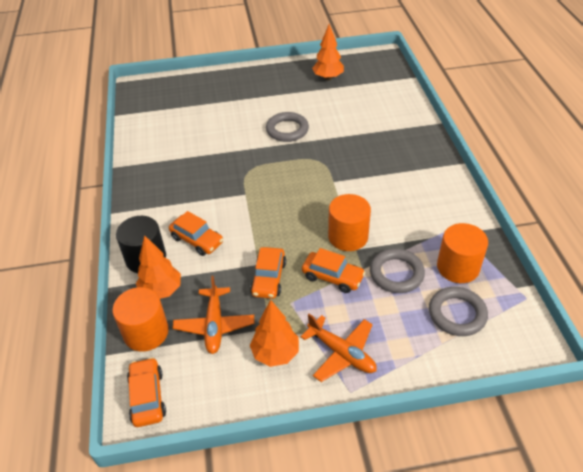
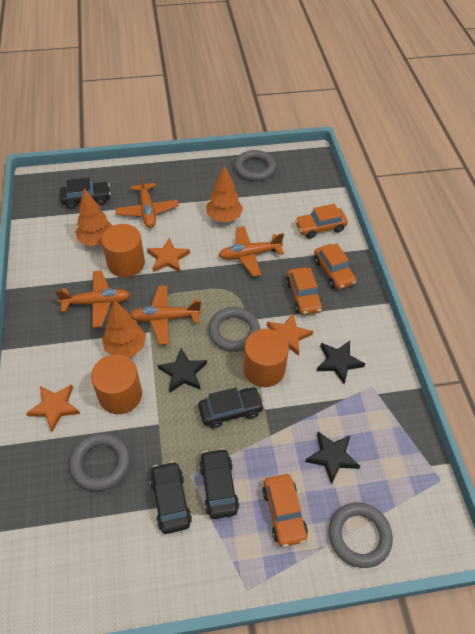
black car: 0 -> 4
black cylinder: 1 -> 0
black star: 0 -> 3
grey ring: 3 -> 4
orange plane: 2 -> 4
orange star: 0 -> 3

